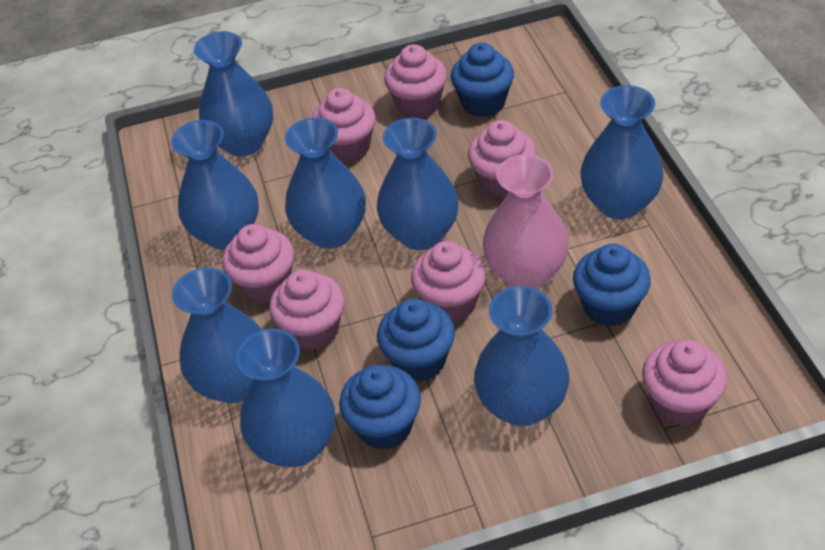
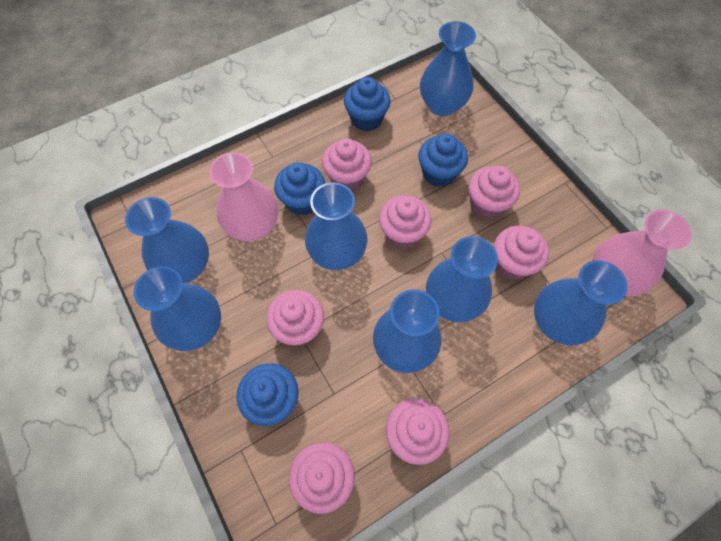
blue vase: 8 -> 7
pink vase: 1 -> 2

